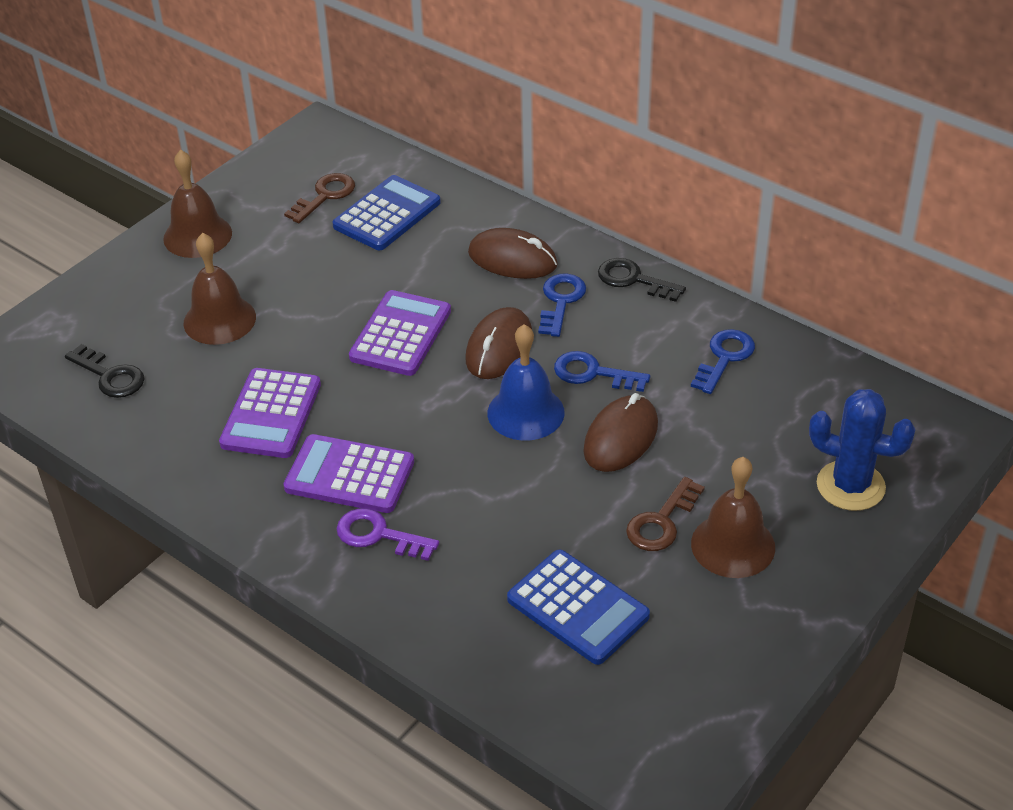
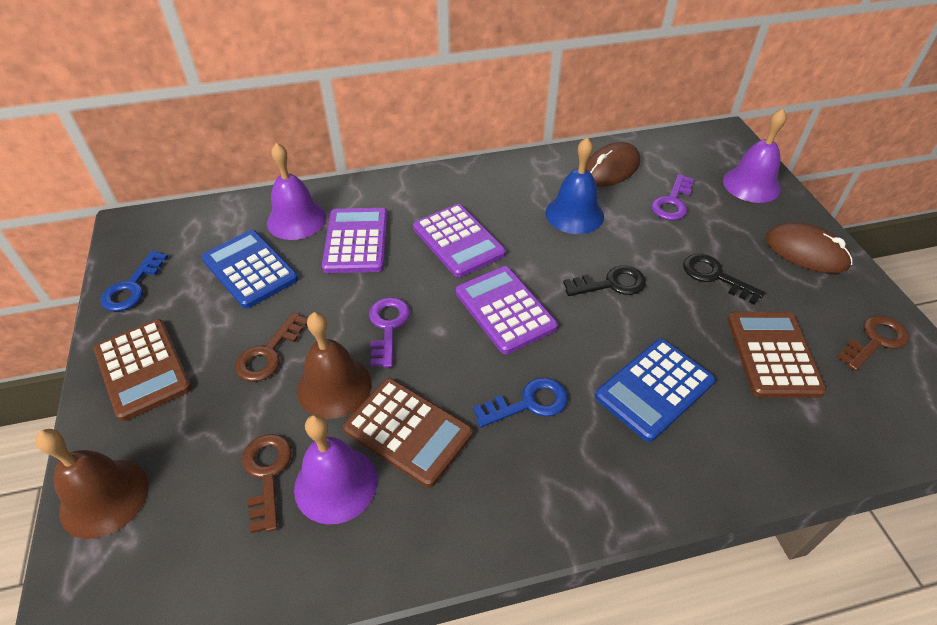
blue cactus: 1 -> 0
blue key: 3 -> 2
brown bell: 3 -> 2
brown calculator: 0 -> 3
brown key: 2 -> 3
brown mouse: 3 -> 2
purple bell: 0 -> 3
purple key: 1 -> 2

